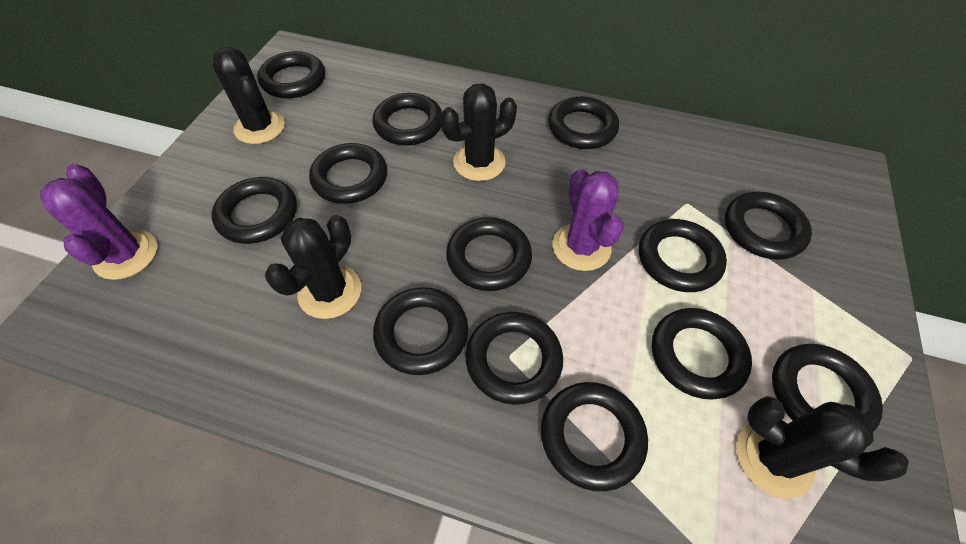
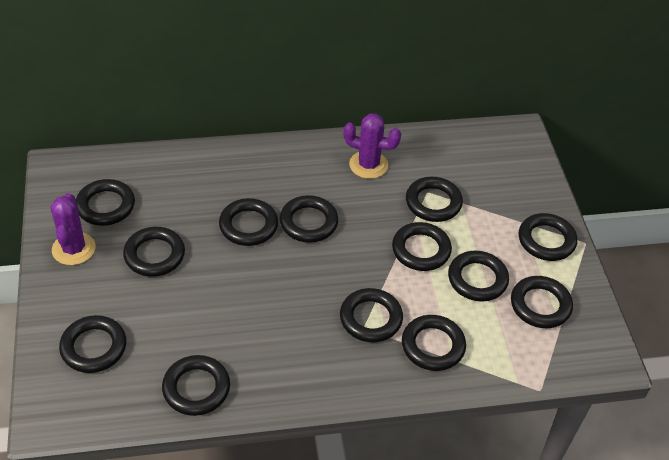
black cactus: 4 -> 0

